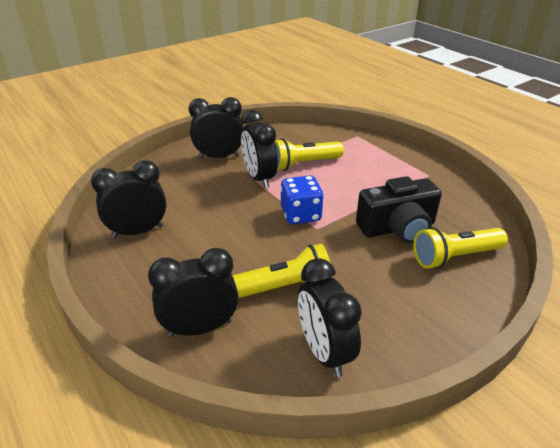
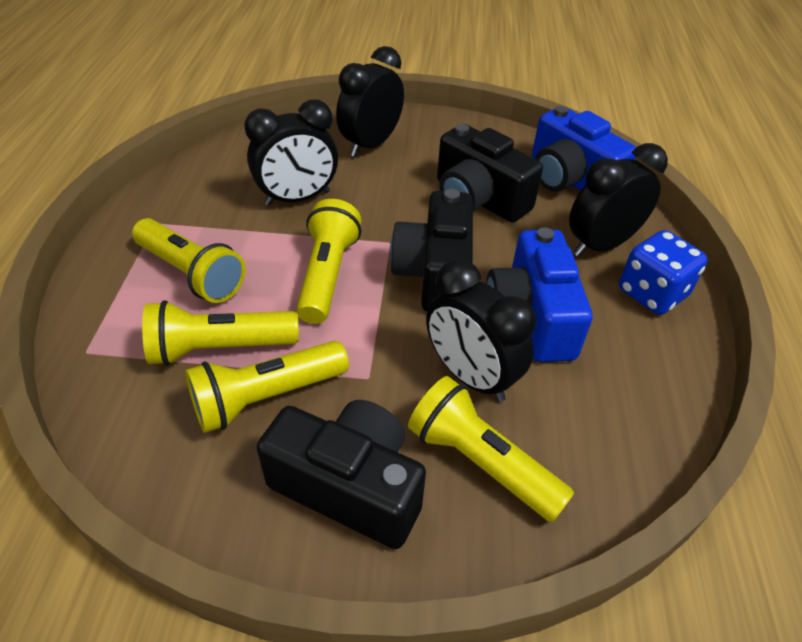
black camera: 1 -> 3
black clock: 5 -> 4
blue camera: 0 -> 2
yellow flashlight: 3 -> 5

